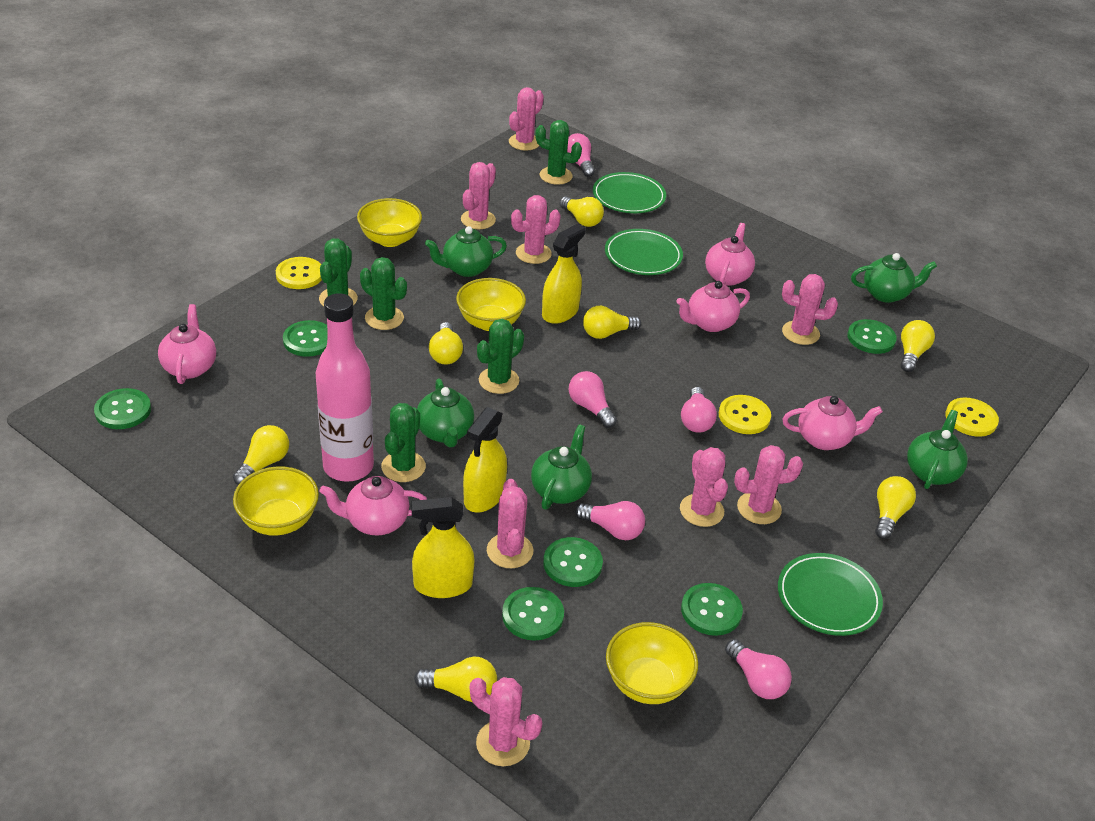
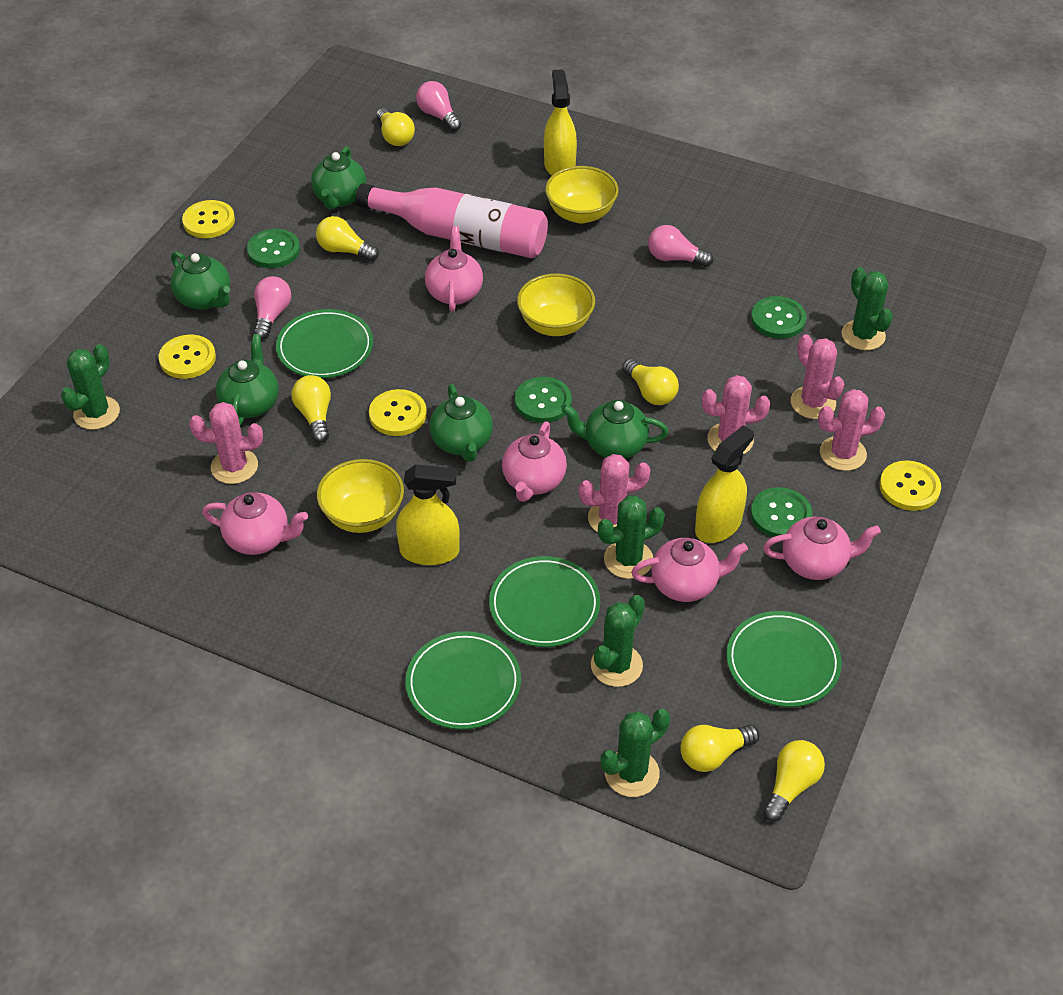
green button: 6 -> 4
green plate: 3 -> 4
pink cactus: 8 -> 5
pink light bulb: 5 -> 3
yellow bowl: 4 -> 3
yellow button: 3 -> 4
yellow light bulb: 7 -> 6

